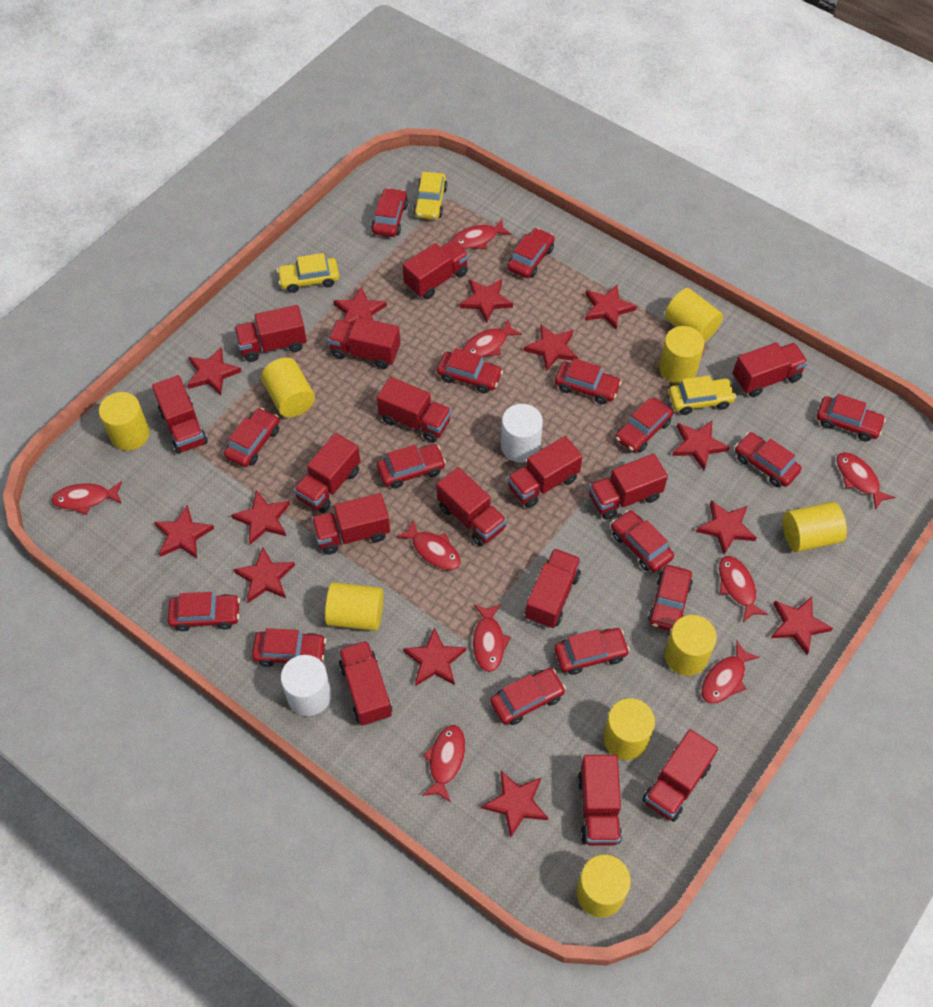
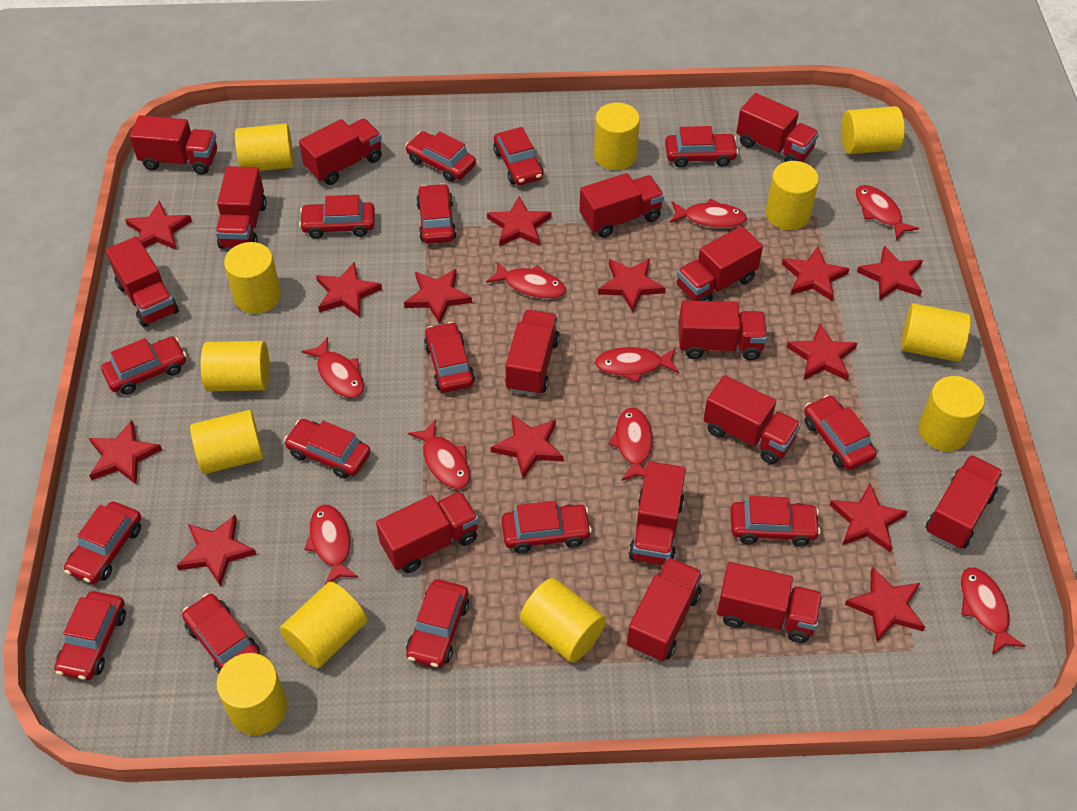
white cylinder: 2 -> 0
yellow car: 3 -> 0
yellow cylinder: 9 -> 12

